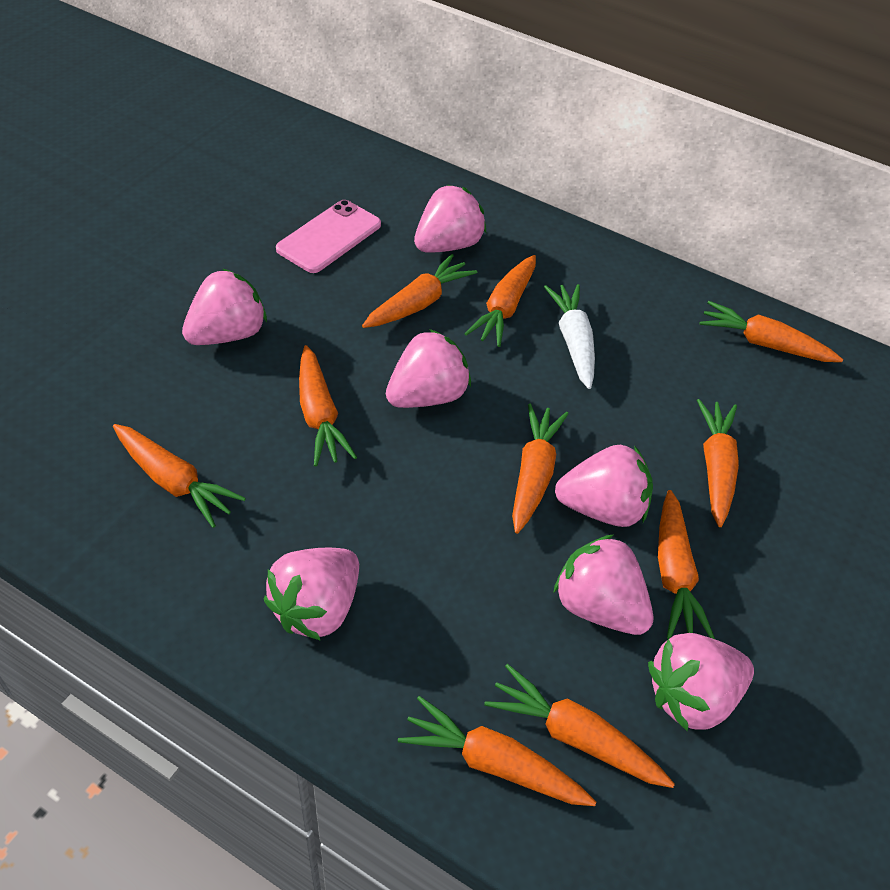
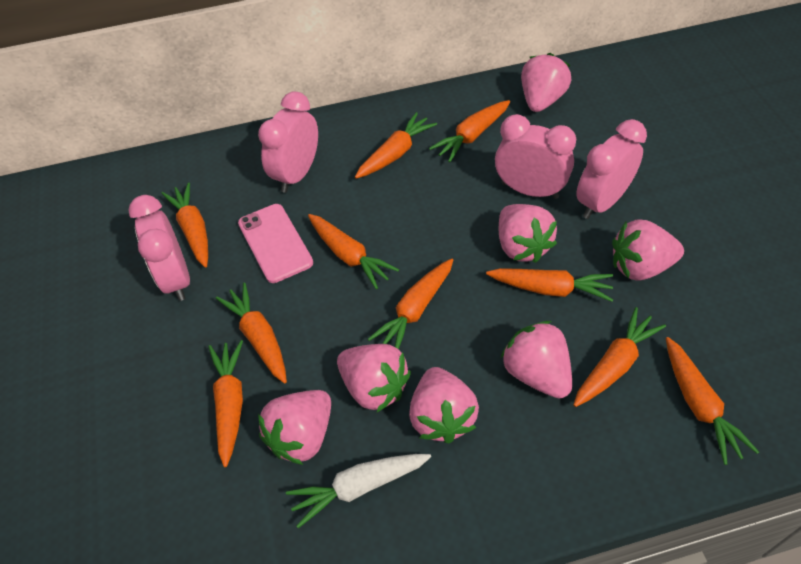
pink clock: 0 -> 4

